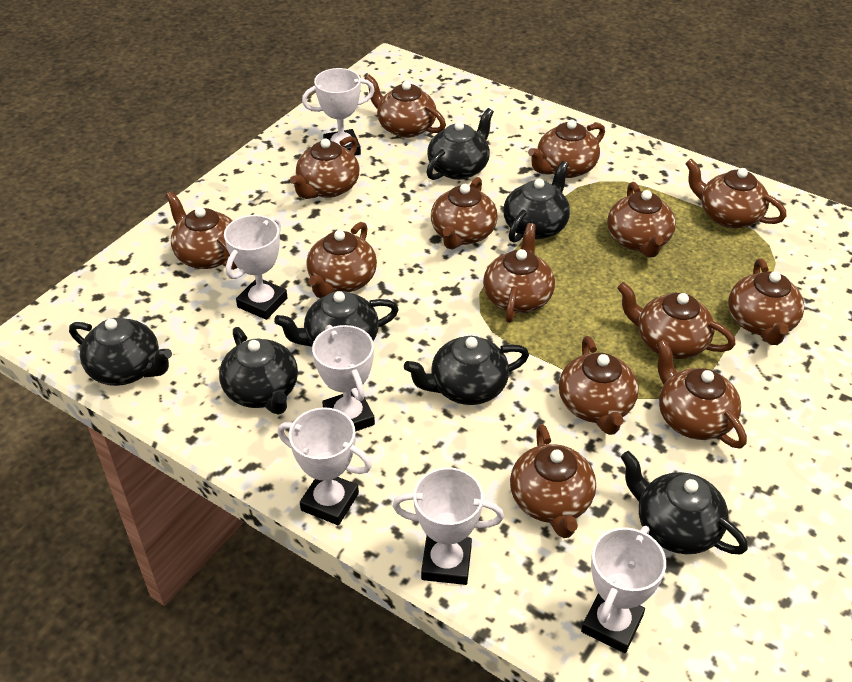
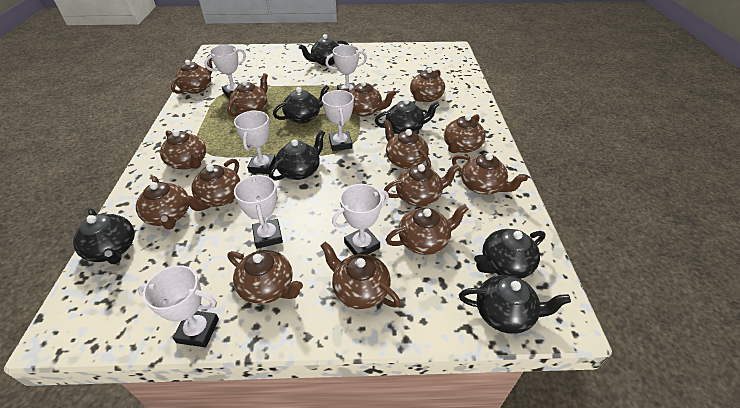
white trophy: 6 -> 7

